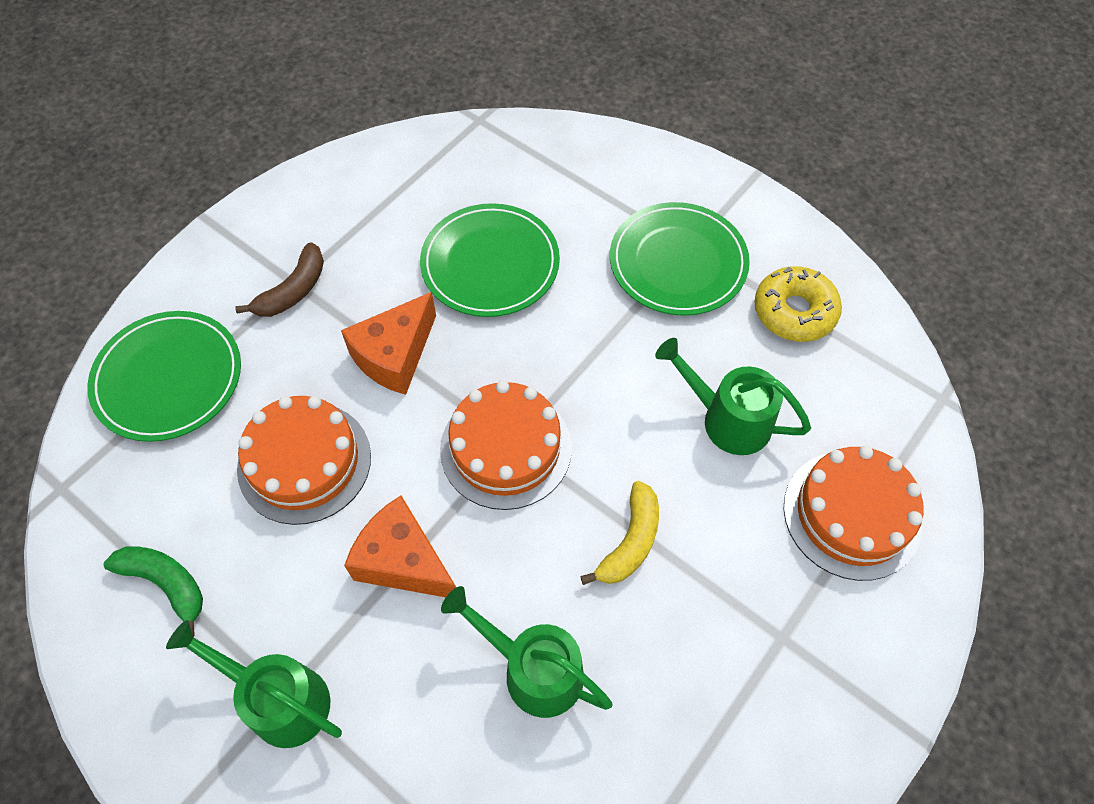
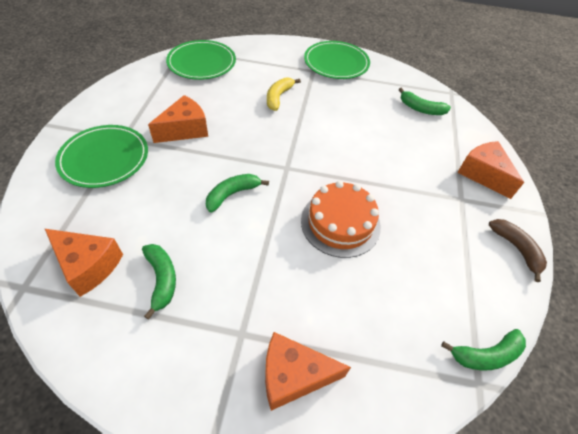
green banana: 1 -> 4
green watering can: 3 -> 0
orange cake: 3 -> 1
orange cheese: 2 -> 4
yellow donut: 1 -> 0

